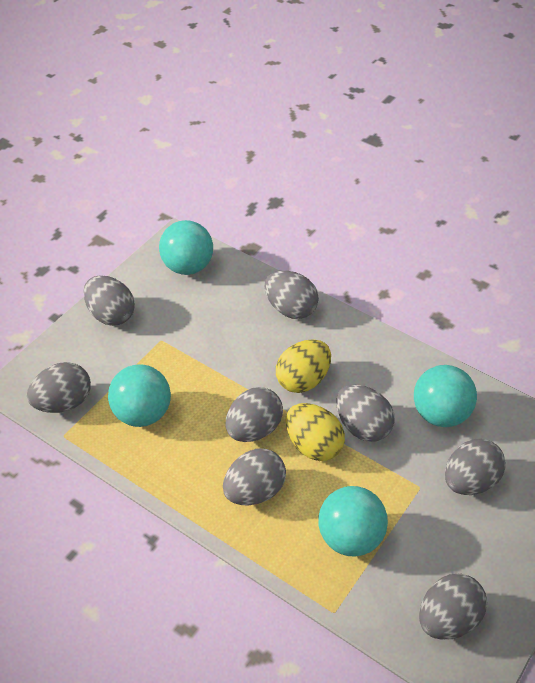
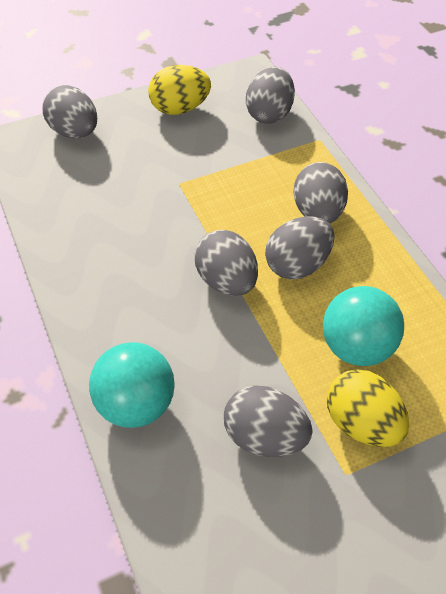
grey egg: 8 -> 6
turquoise ball: 4 -> 2

